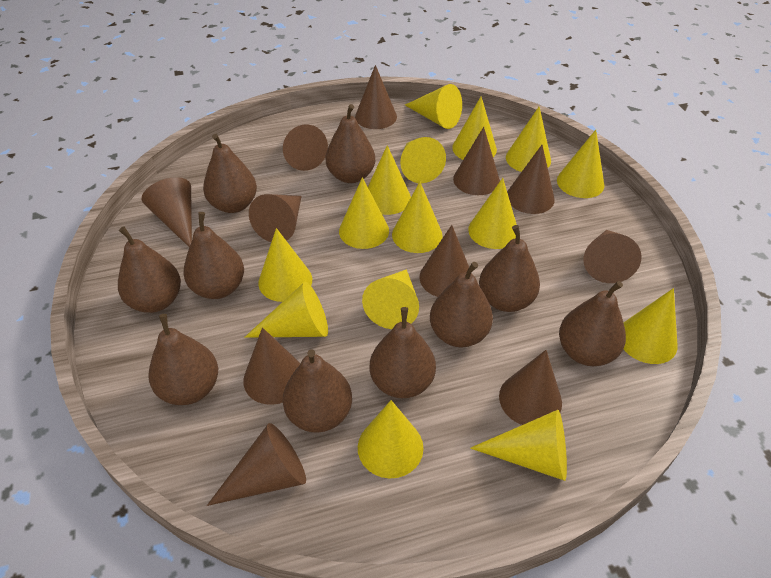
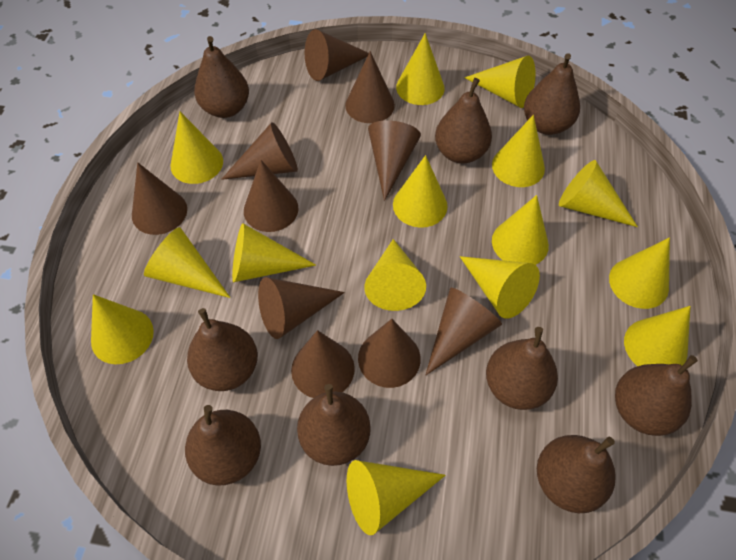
brown cone: 11 -> 10
brown pear: 10 -> 9

